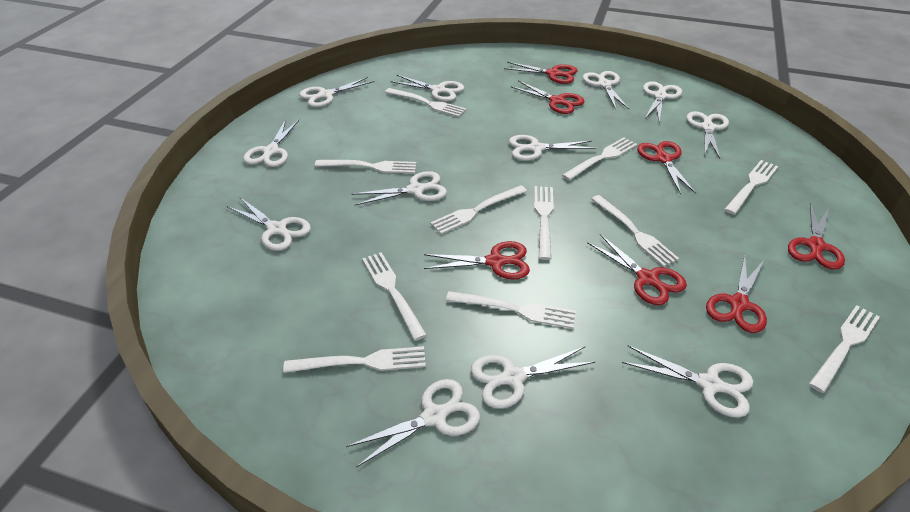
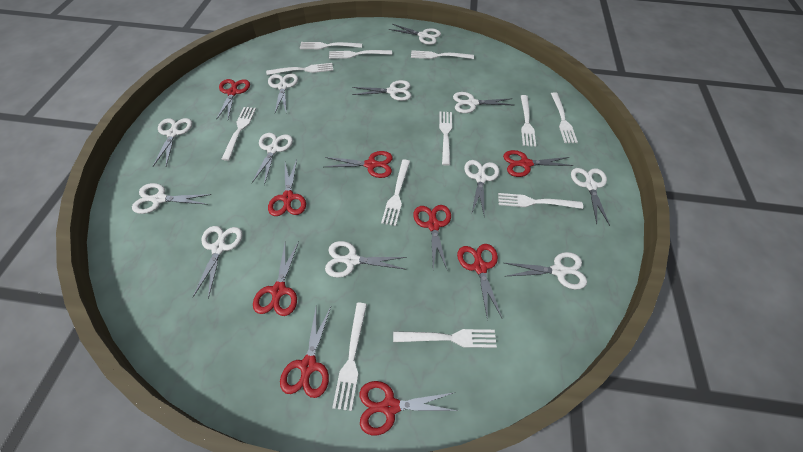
red scissors: 7 -> 9
white fork: 11 -> 12

